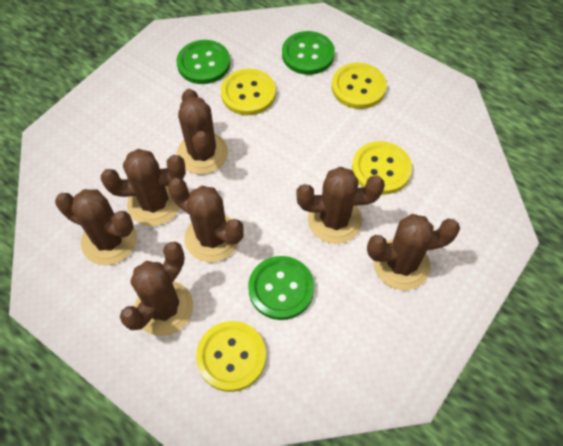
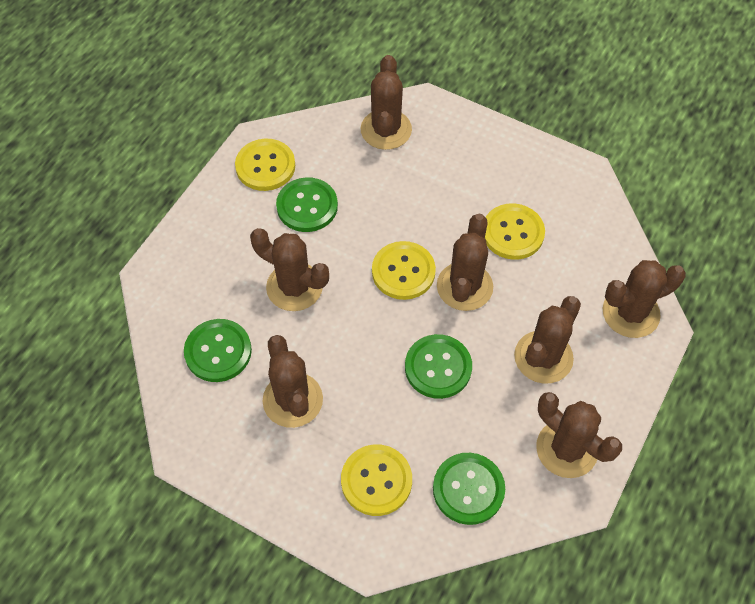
green button: 3 -> 4

